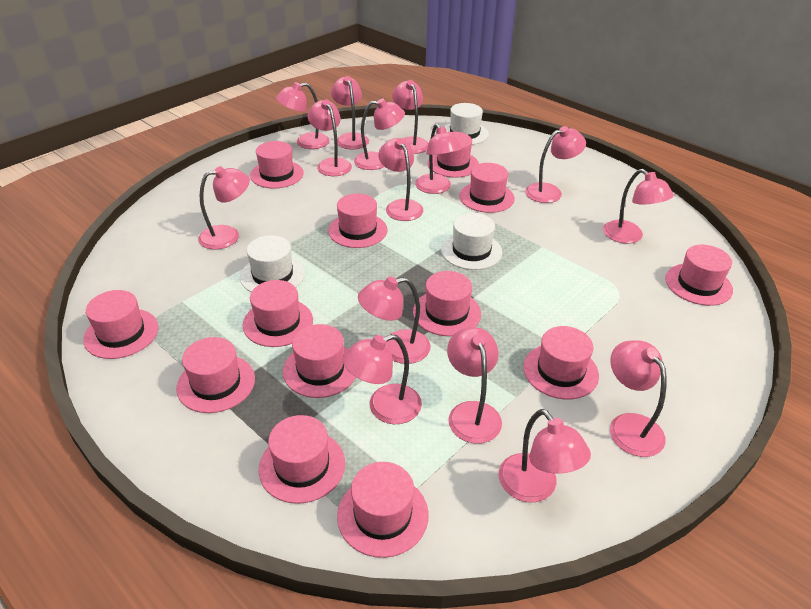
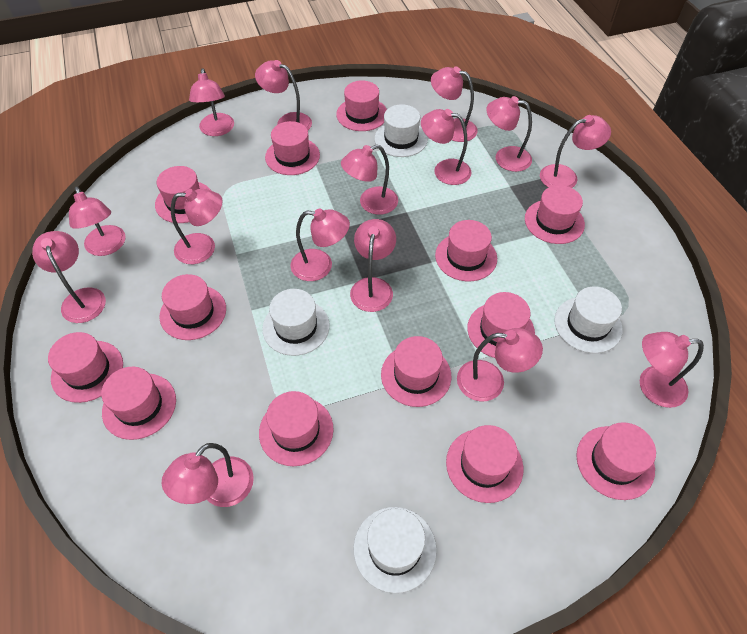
white hat: 3 -> 4

